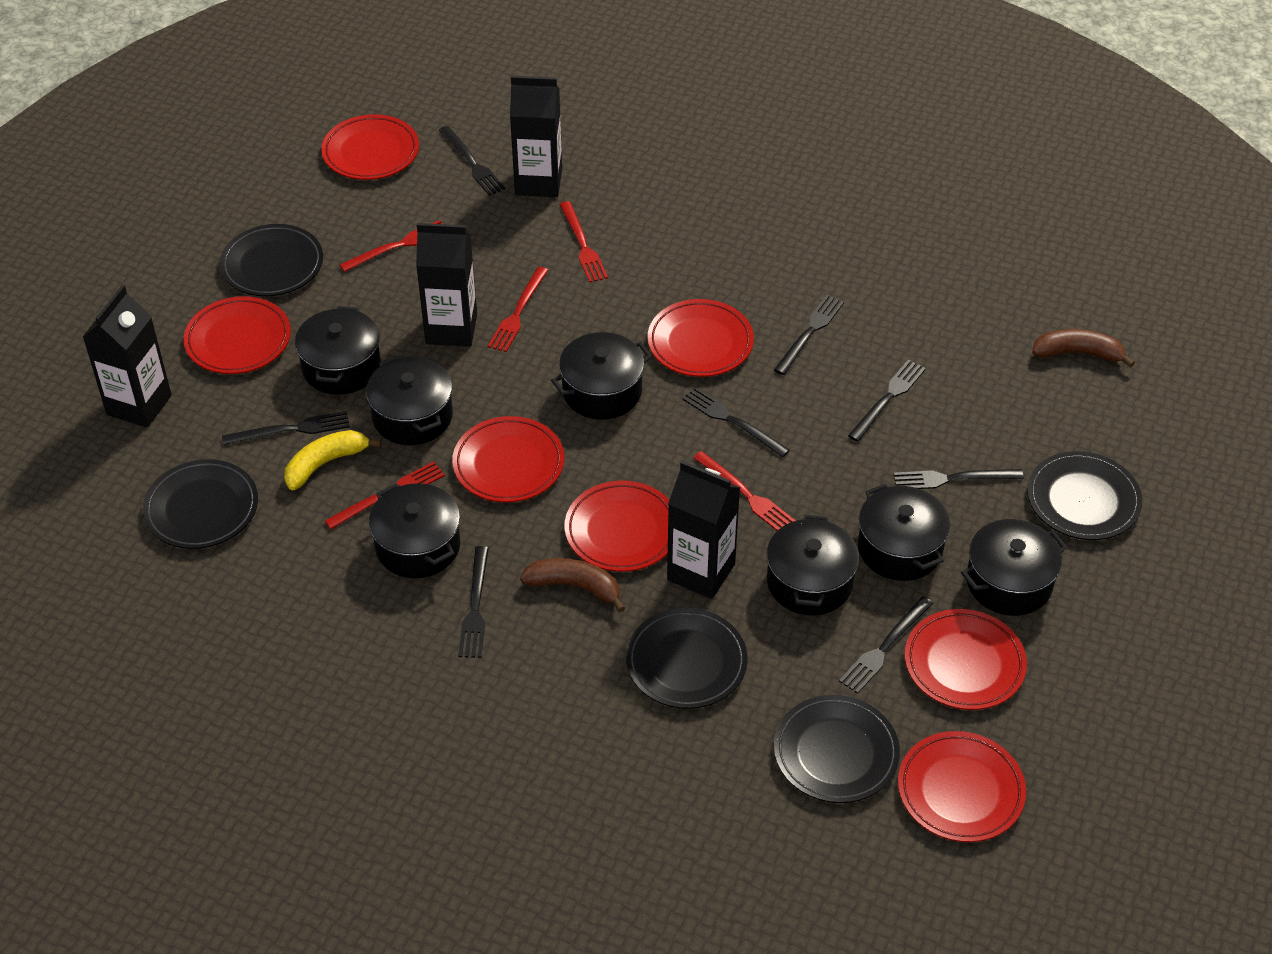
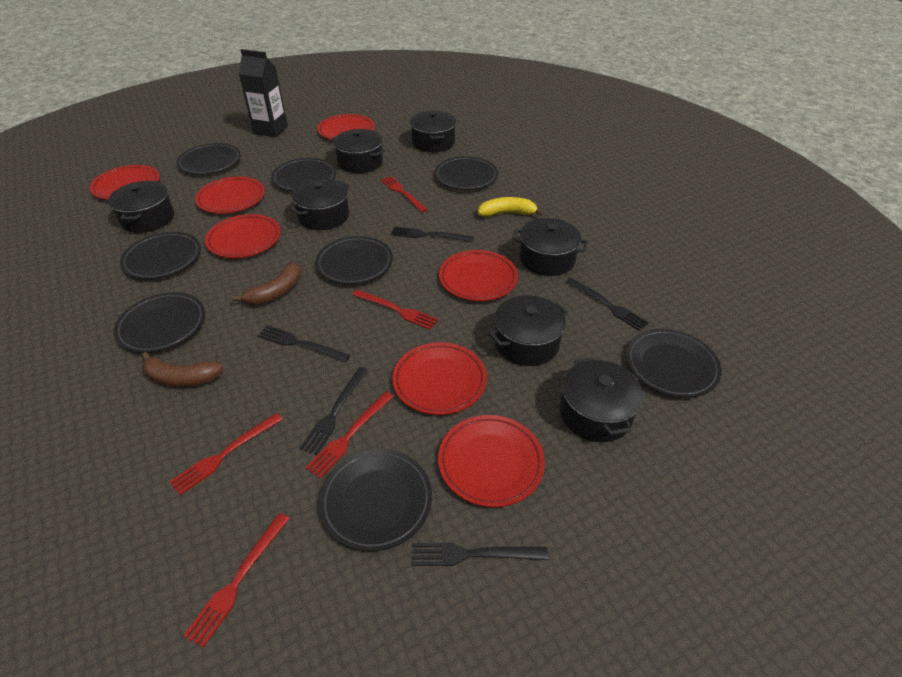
black carton: 4 -> 1
black fork: 8 -> 5
black plate: 5 -> 8

